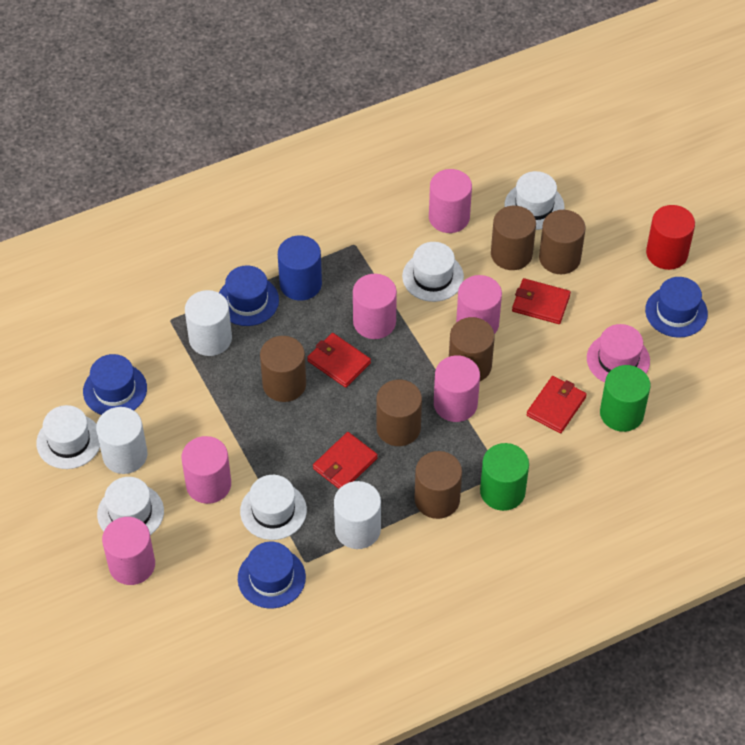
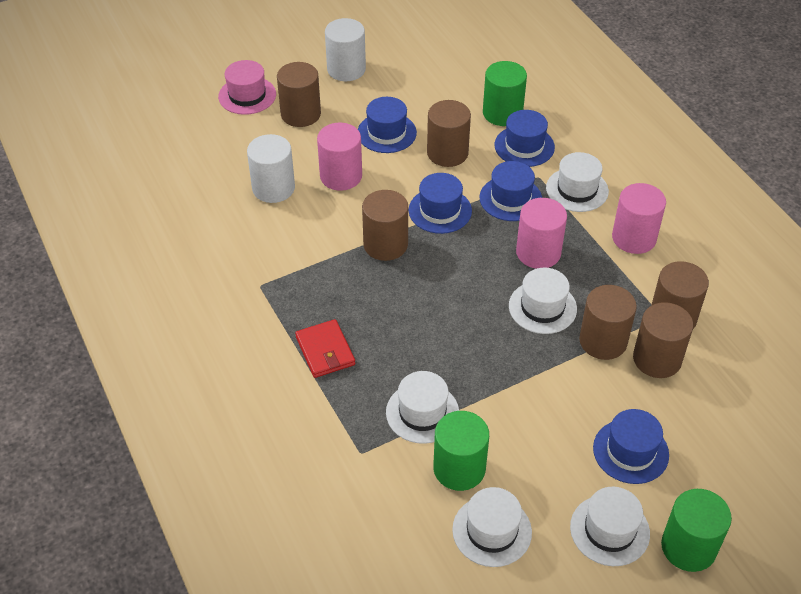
blue cylinder: 1 -> 0
blue hat: 4 -> 5
green cylinder: 2 -> 3
pink cylinder: 6 -> 3
red cylinder: 1 -> 0
red wallet: 4 -> 1
white cylinder: 3 -> 2

